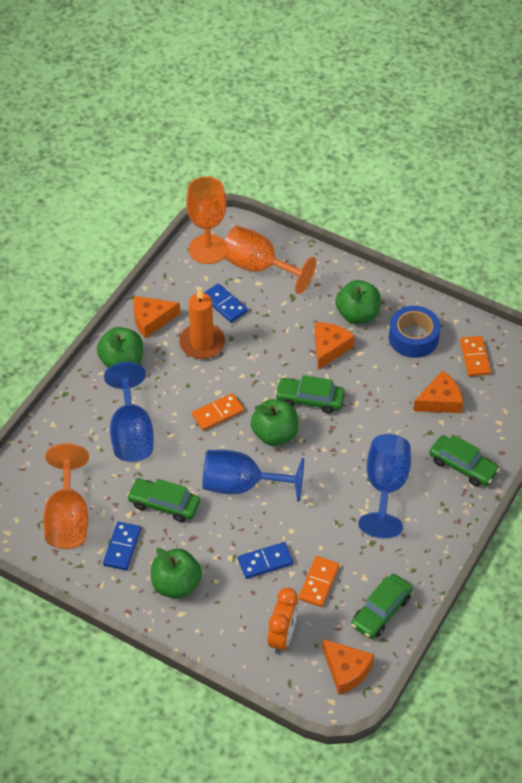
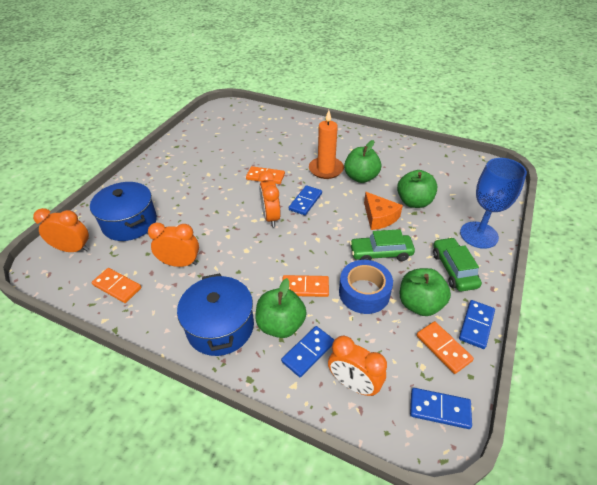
blue domino: 3 -> 4
blue goblet: 3 -> 1
blue pot: 0 -> 2
green car: 4 -> 2
orange cheese: 4 -> 1
orange clock: 1 -> 4
orange domino: 3 -> 4
orange goblet: 3 -> 0

